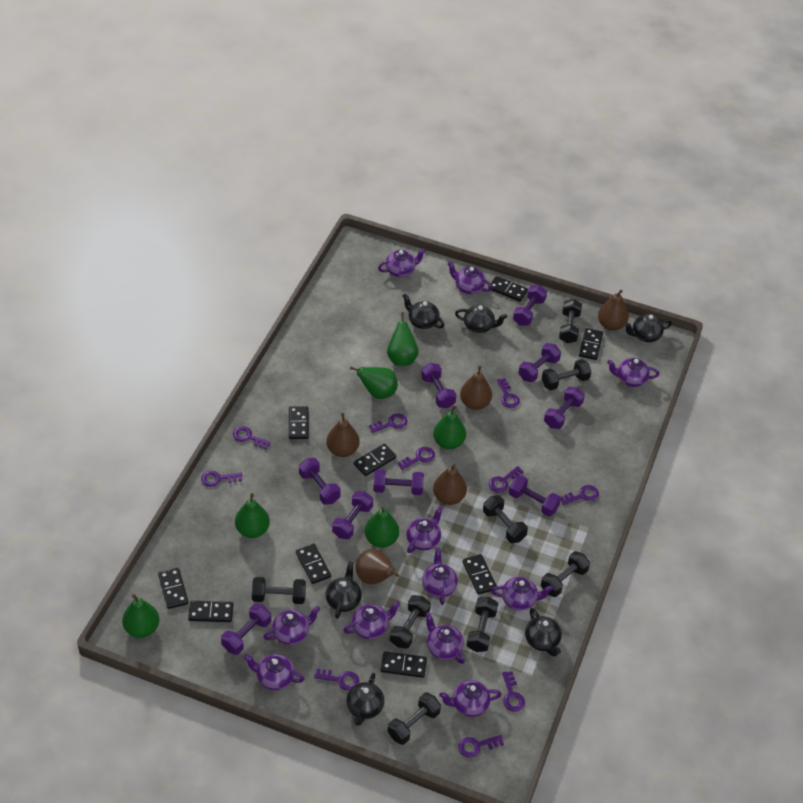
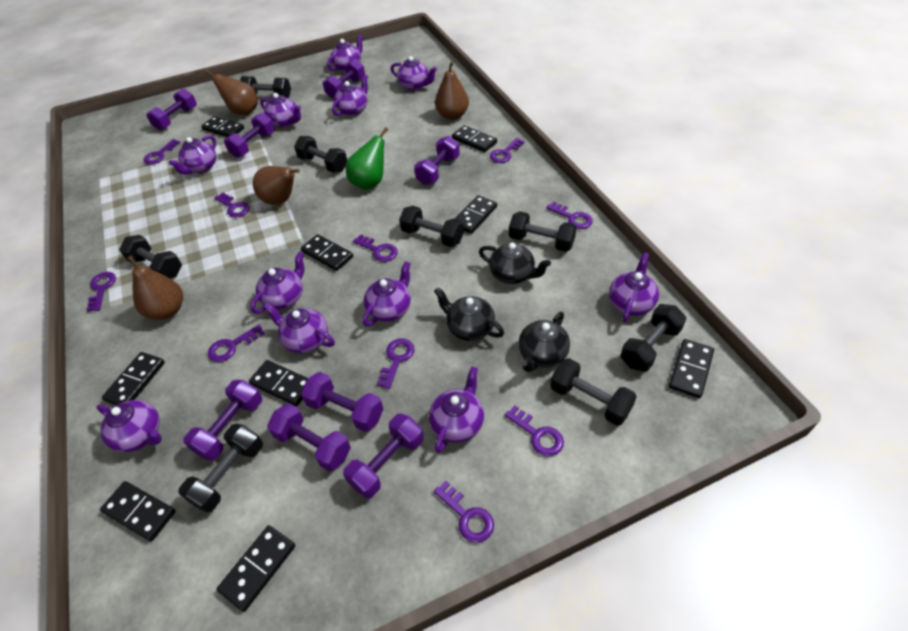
black teapot: 6 -> 3
brown pear: 5 -> 4
green pear: 6 -> 1
purple dumbbell: 9 -> 8

